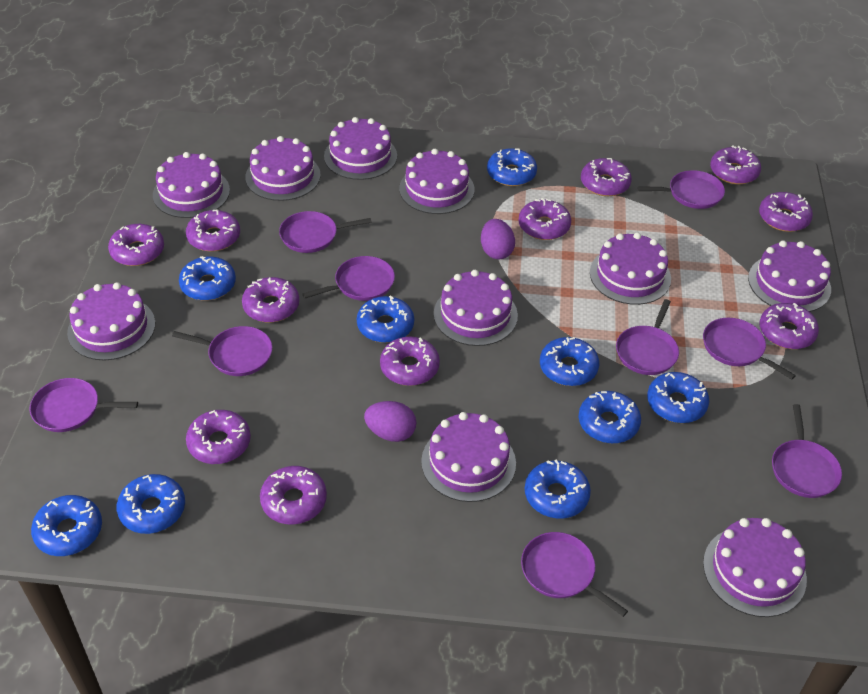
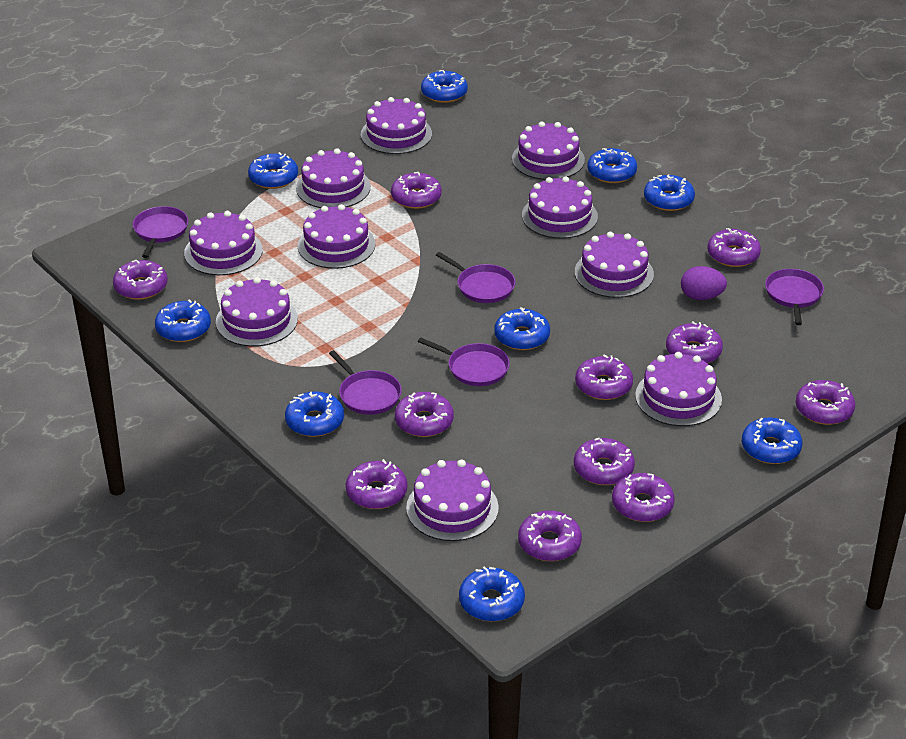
purple egg: 2 -> 1
purple pan: 9 -> 5

